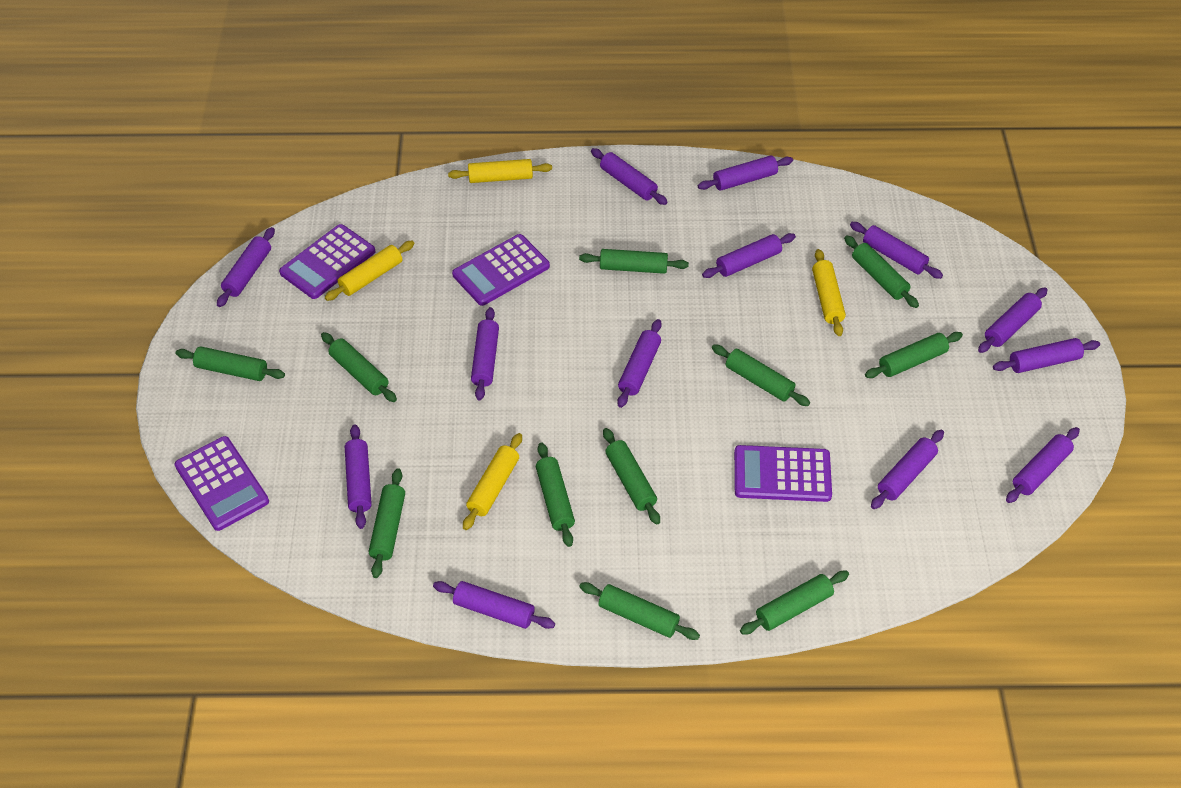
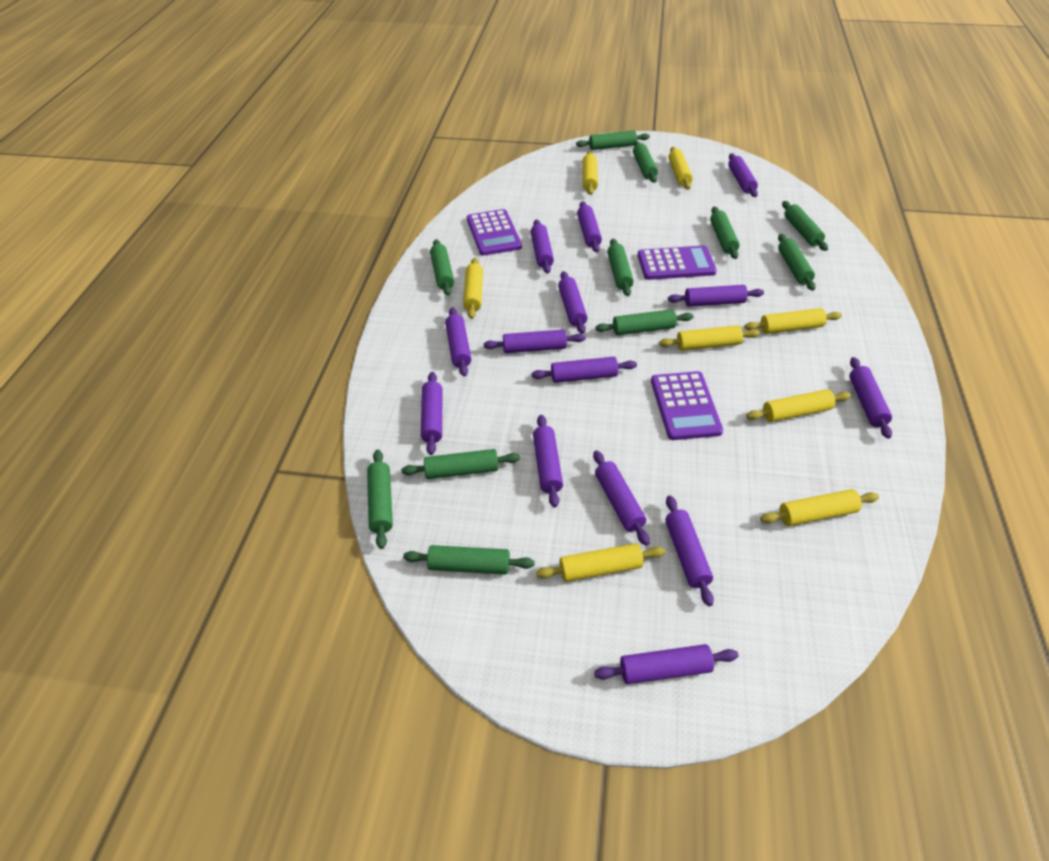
purple calculator: 4 -> 3
purple rolling pin: 13 -> 14
yellow rolling pin: 4 -> 8

